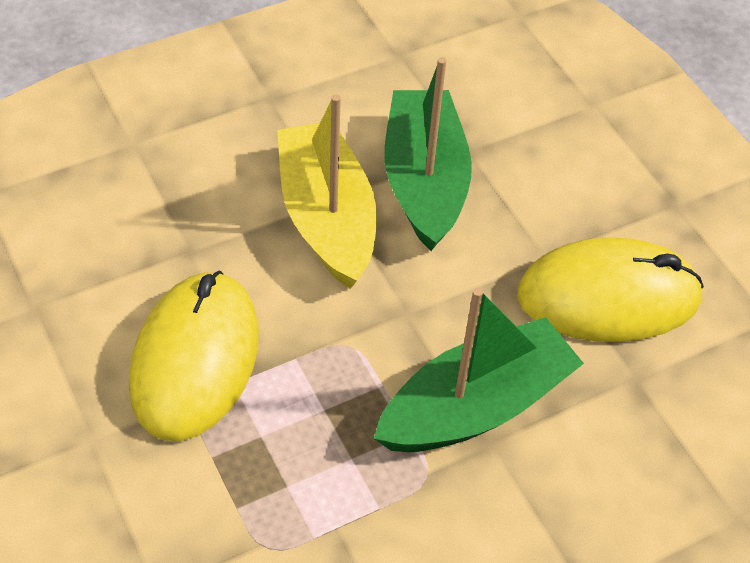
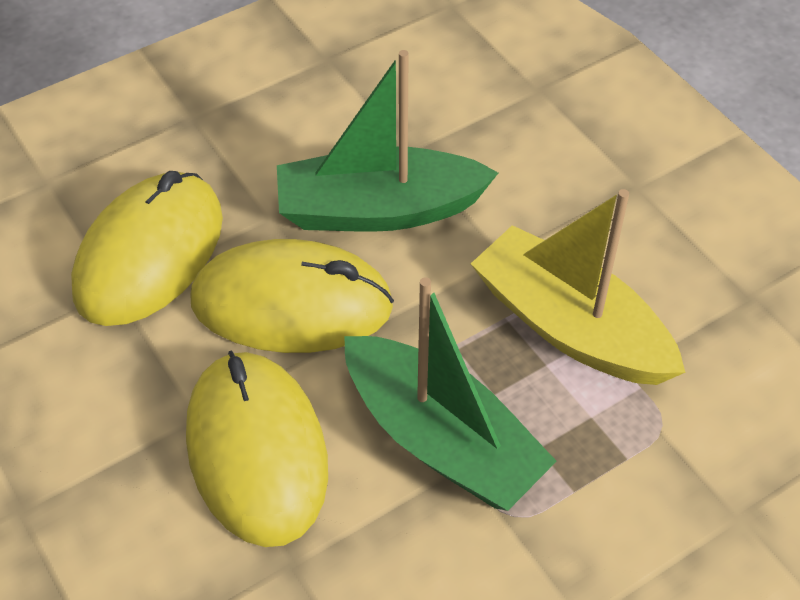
yellow mouse: 2 -> 3

